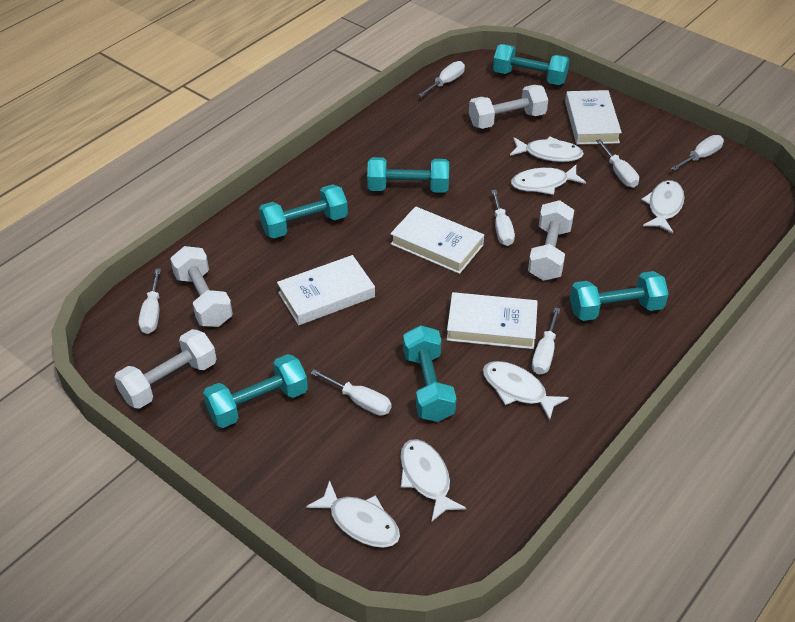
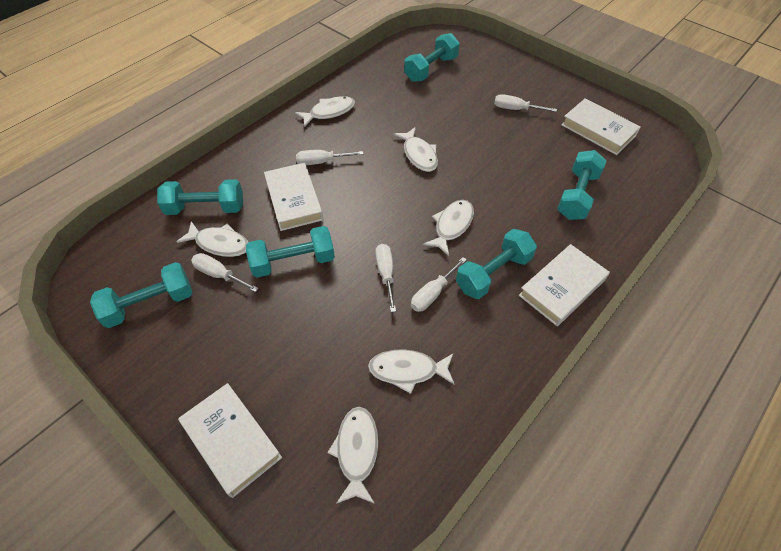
white dumbbell: 4 -> 0
white screwdriver: 7 -> 5

